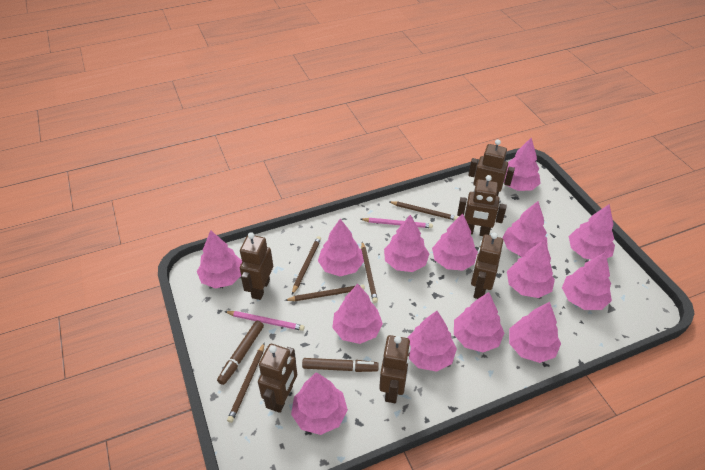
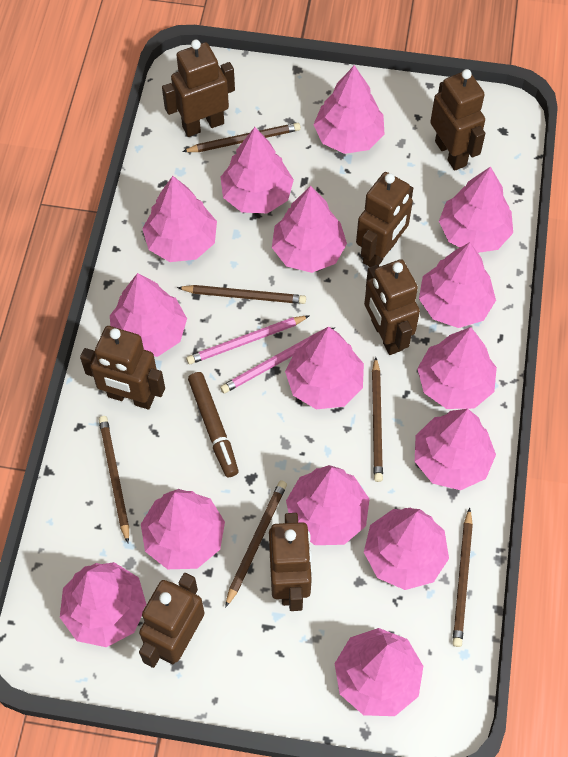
brown marker: 2 -> 1
brown pencil: 5 -> 6
brown robot: 6 -> 7
pink tree: 14 -> 15

